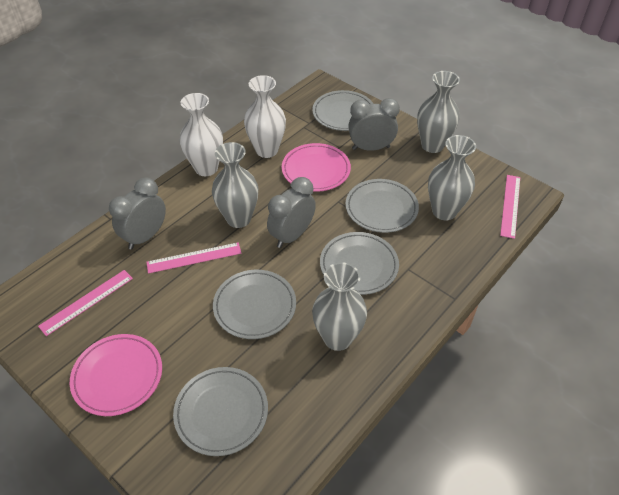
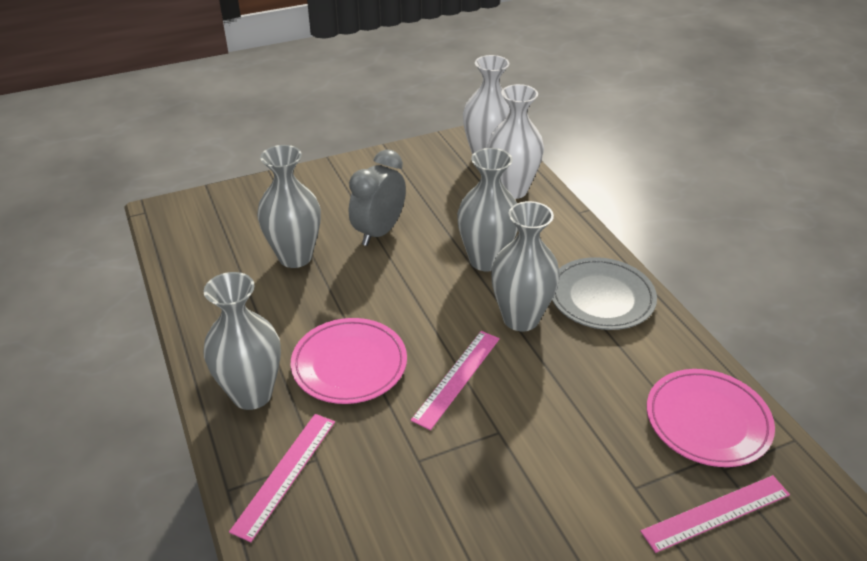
grey clock: 3 -> 1
grey plate: 5 -> 1

